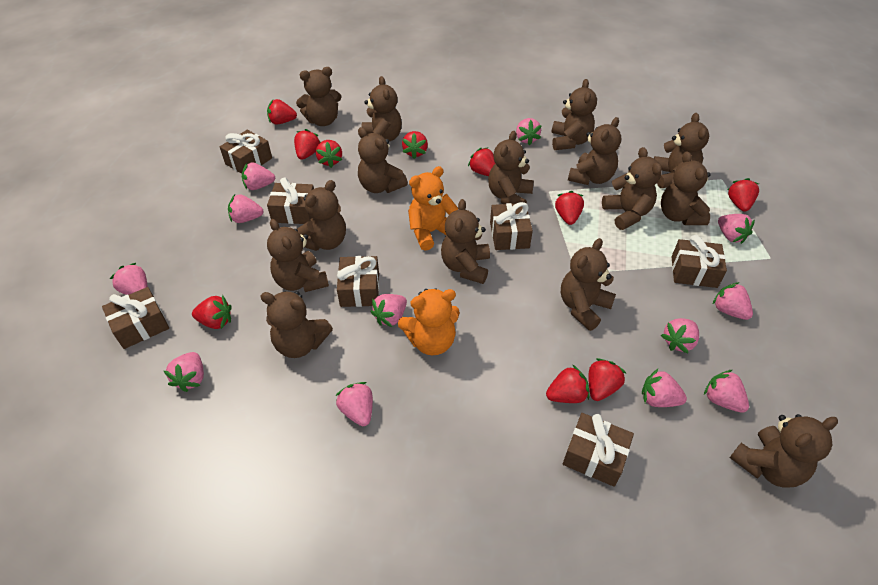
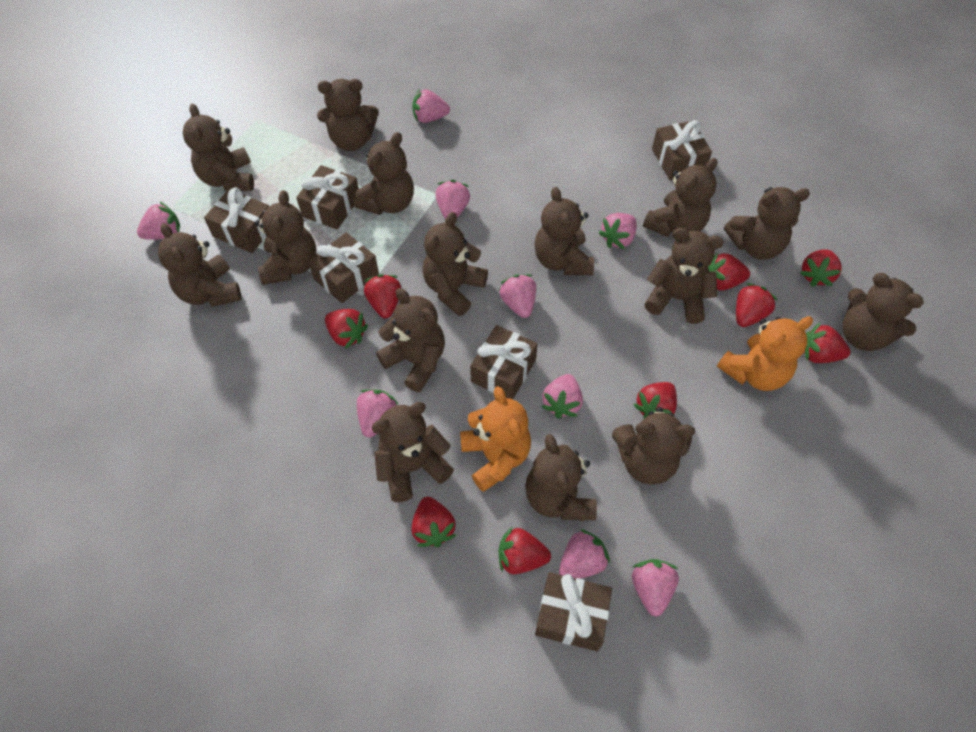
brown gift: 7 -> 6
pink strawberry: 12 -> 9
red strawberry: 10 -> 9

